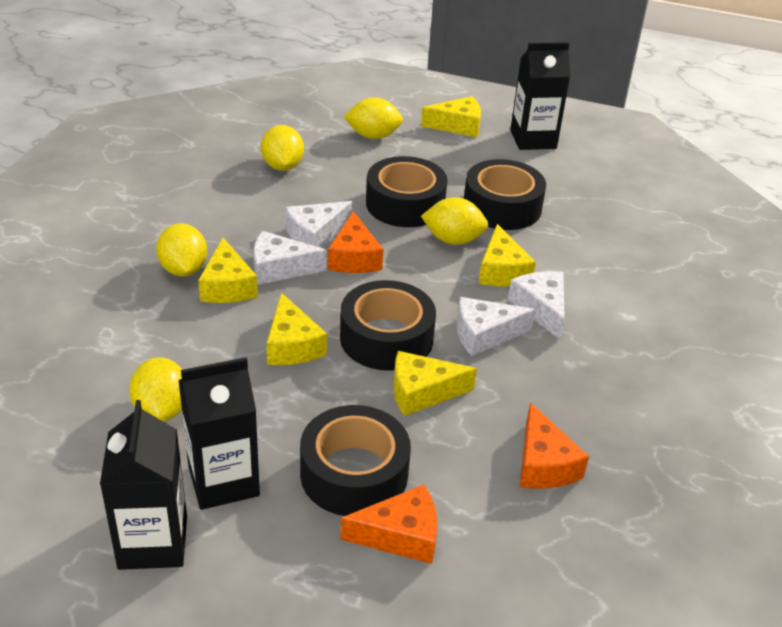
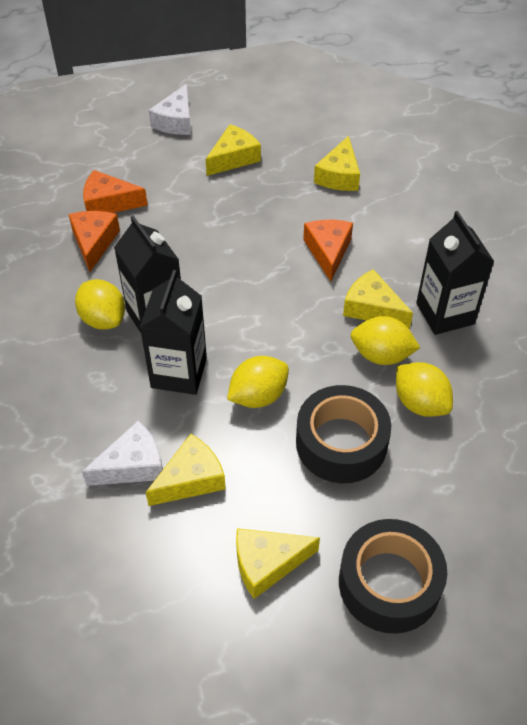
black tape: 4 -> 2
white cheese: 4 -> 2
yellow lemon: 5 -> 4

